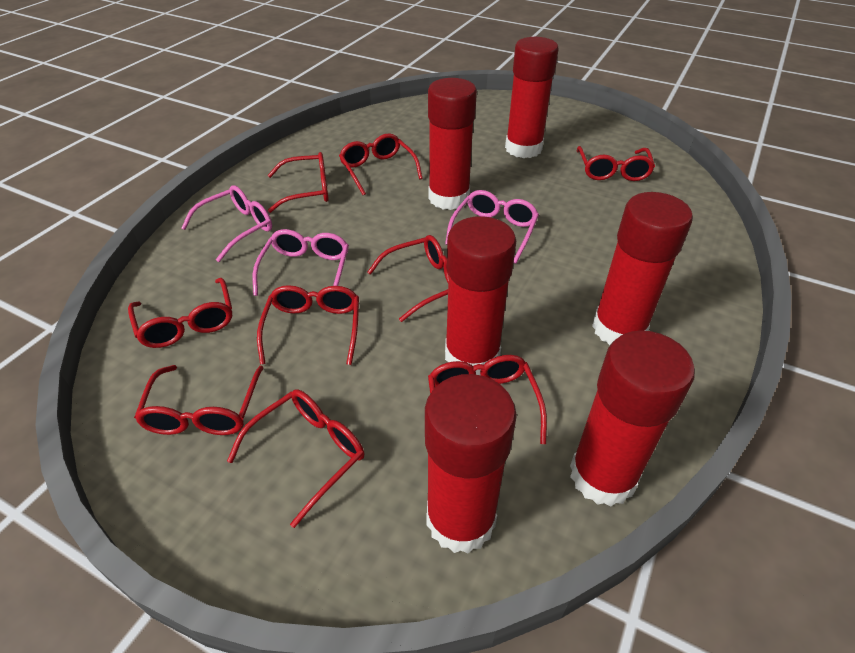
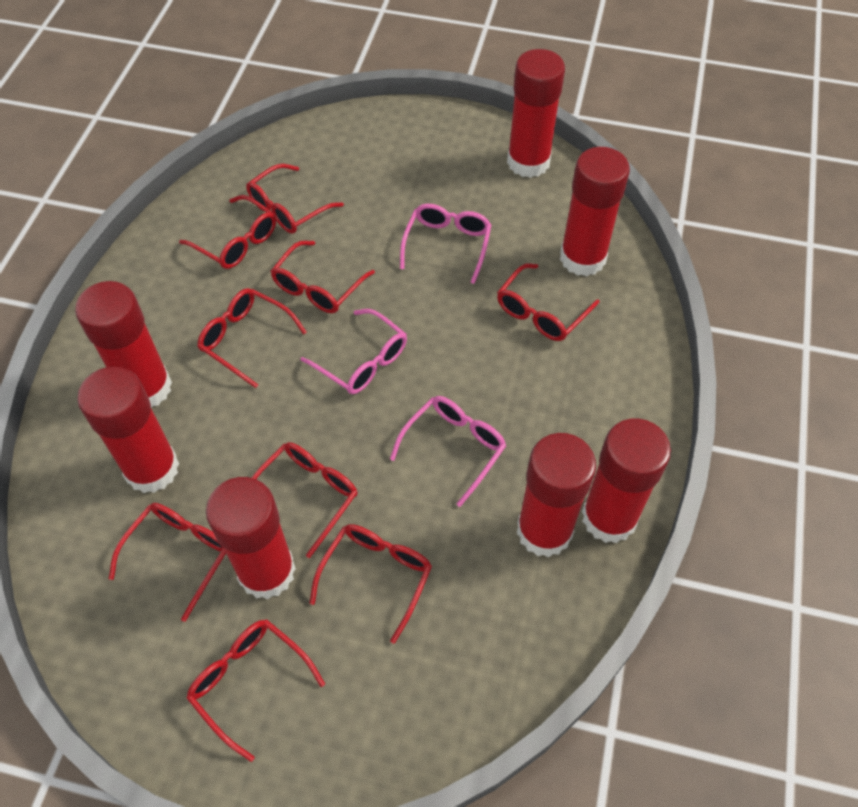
red glue stick: 6 -> 7

